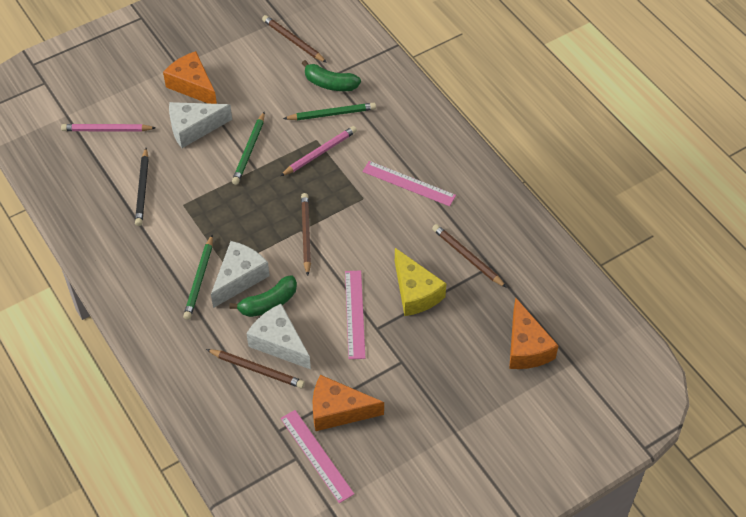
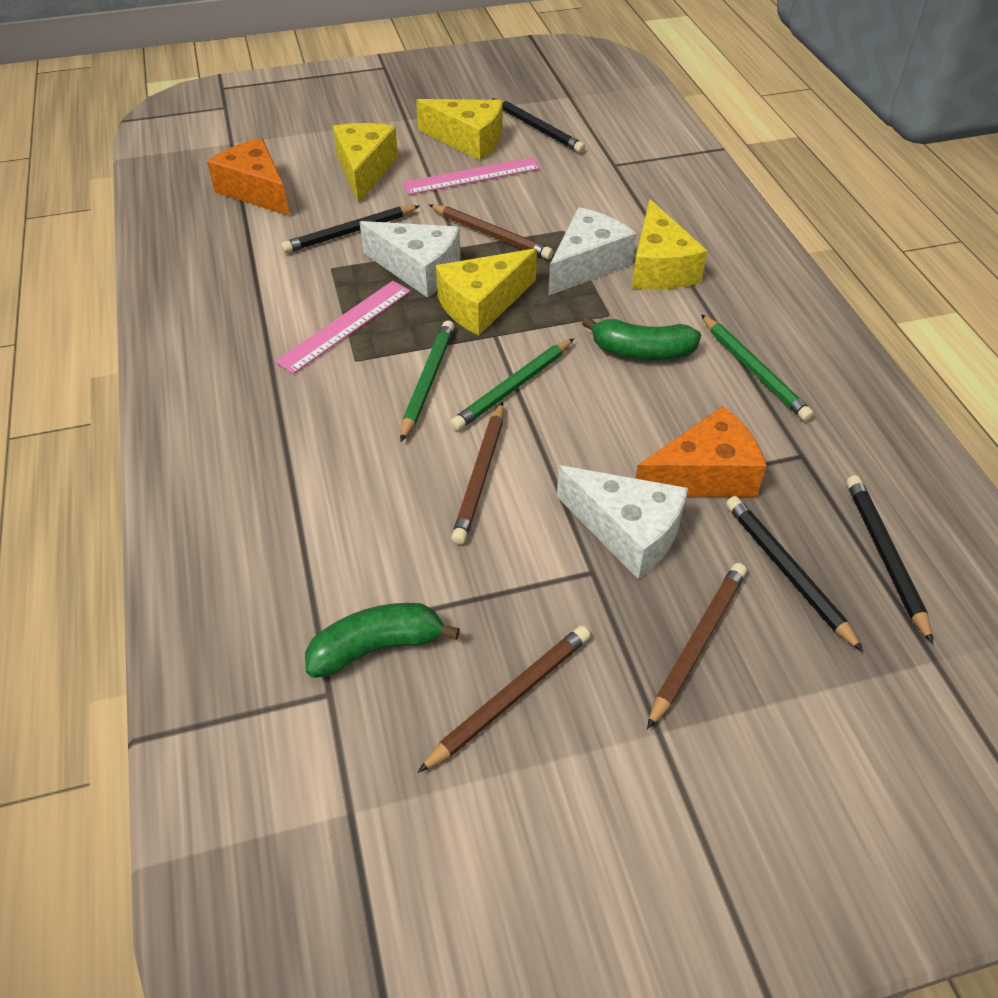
black pencil: 1 -> 4
orange cheese: 3 -> 2
pink pencil: 2 -> 0
pink ruler: 3 -> 2
yellow cheese: 1 -> 4

